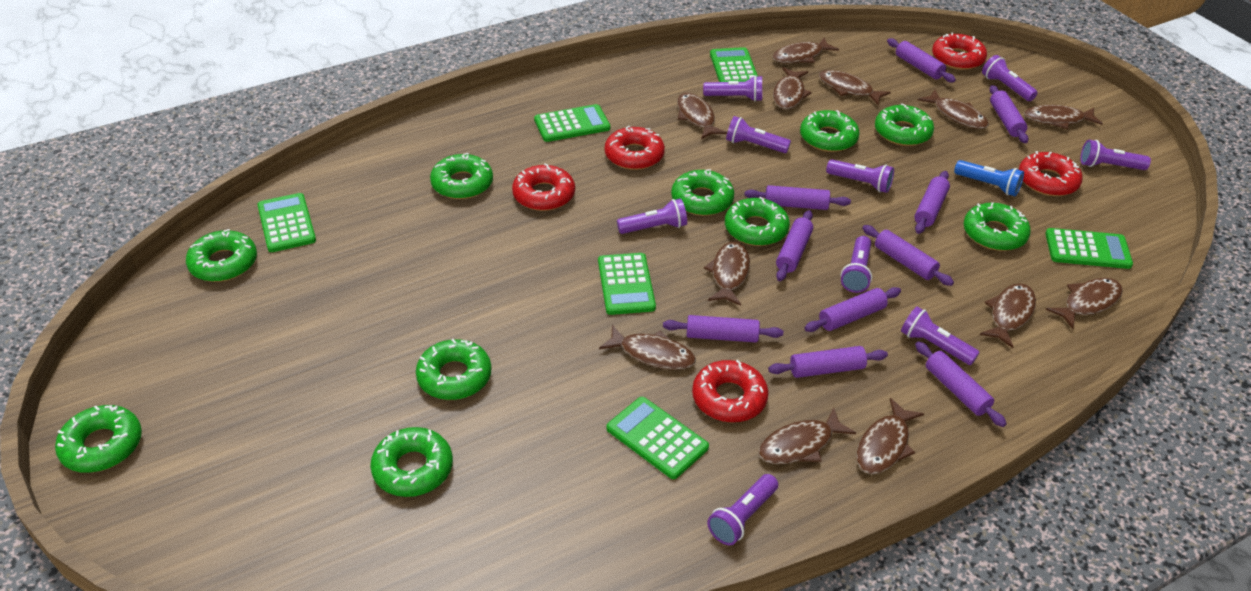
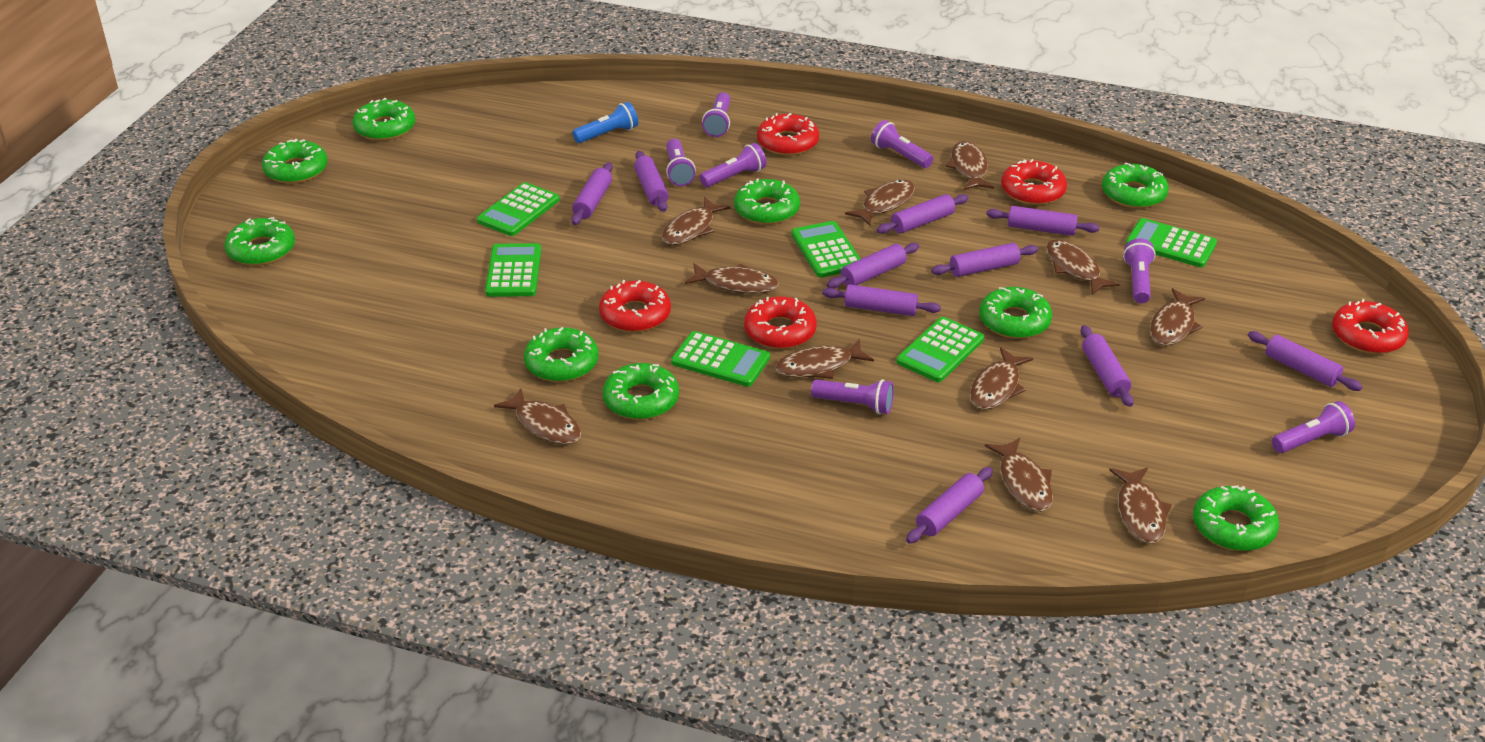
brown fish: 12 -> 11
green donut: 10 -> 9
purple flashlight: 9 -> 7

